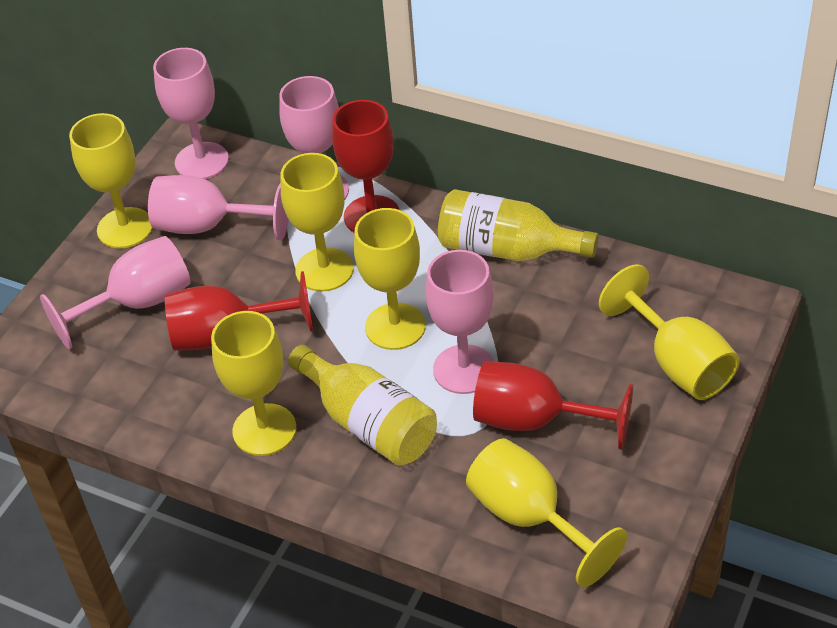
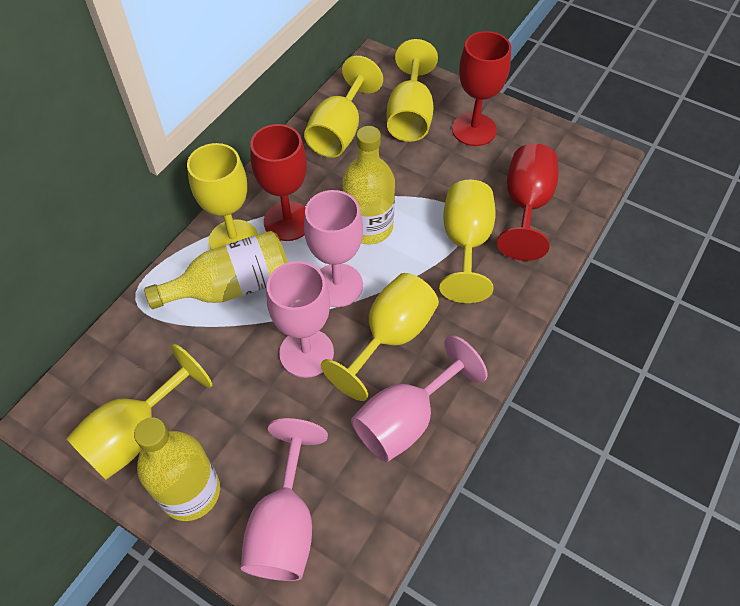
pink goblet: 5 -> 4
yellow bottle: 2 -> 3

